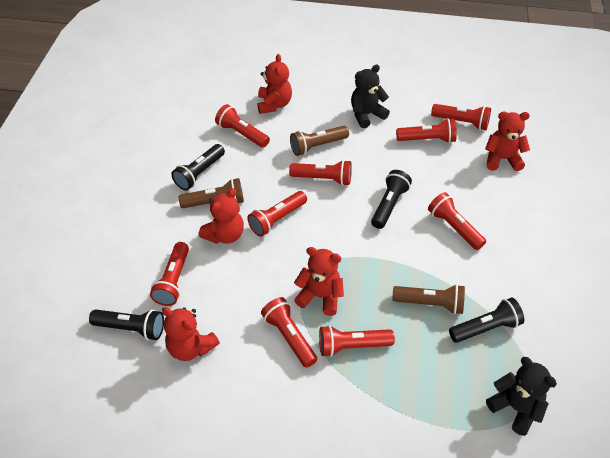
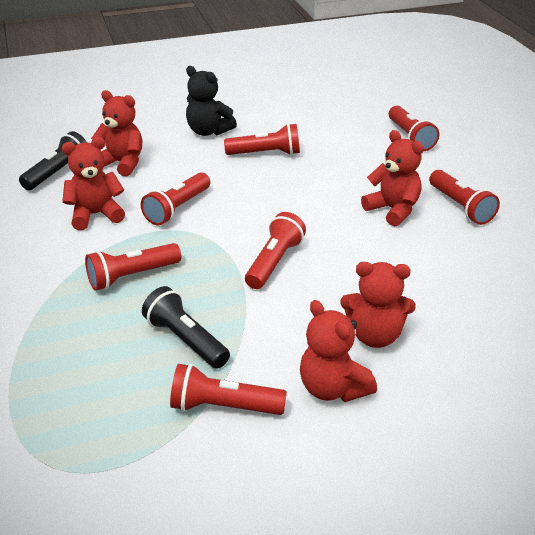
black flashlight: 4 -> 2
black teddy bear: 2 -> 1
brown flashlight: 3 -> 0
red flashlight: 9 -> 7

